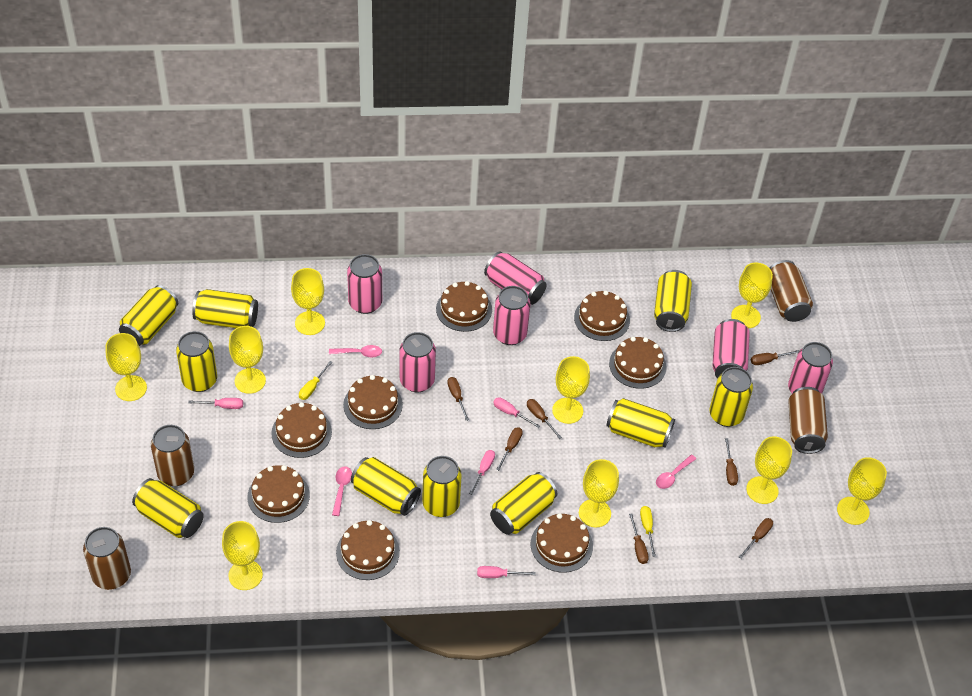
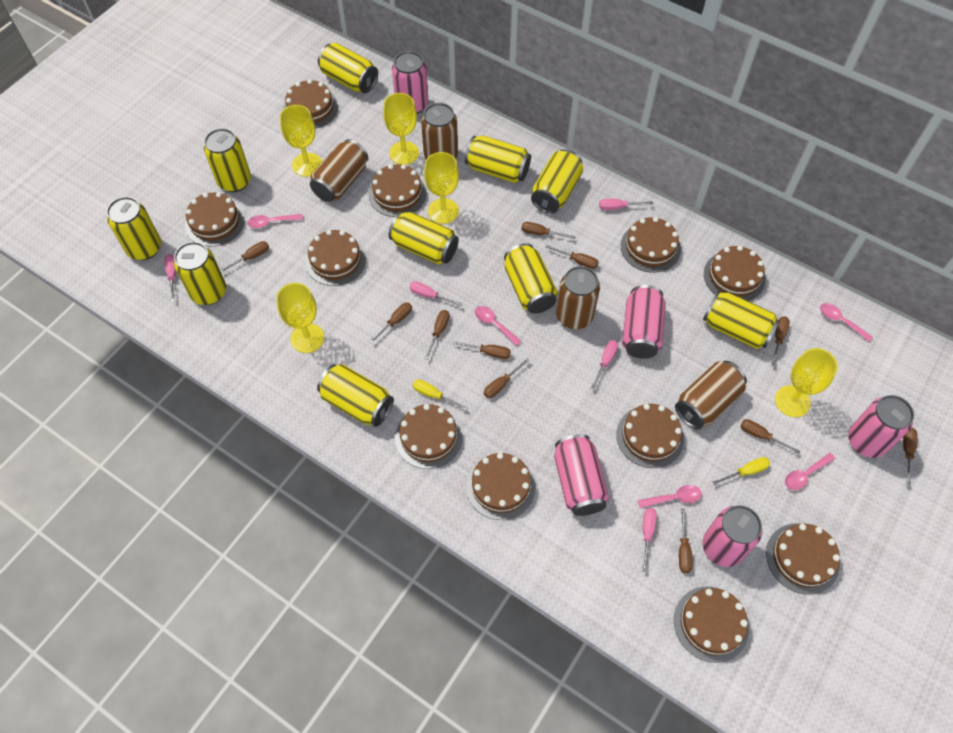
brown cake: 8 -> 11
brown screwdriver: 7 -> 11
pink can: 6 -> 5
pink screwdriver: 4 -> 5
pink spoon: 3 -> 5
yellow goblet: 9 -> 5

